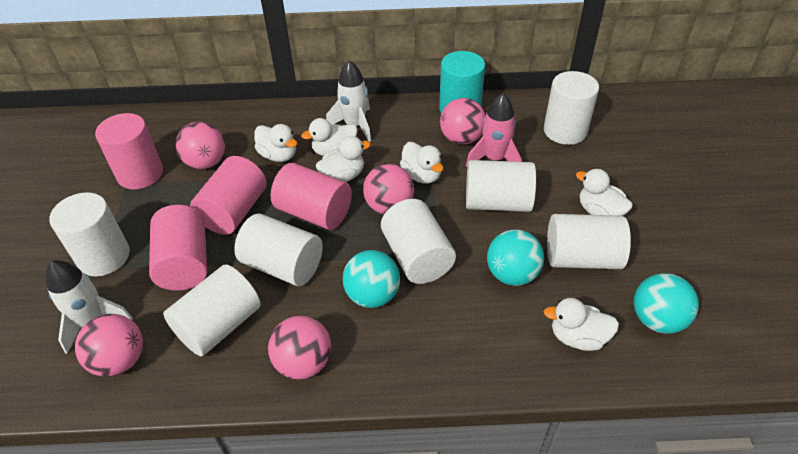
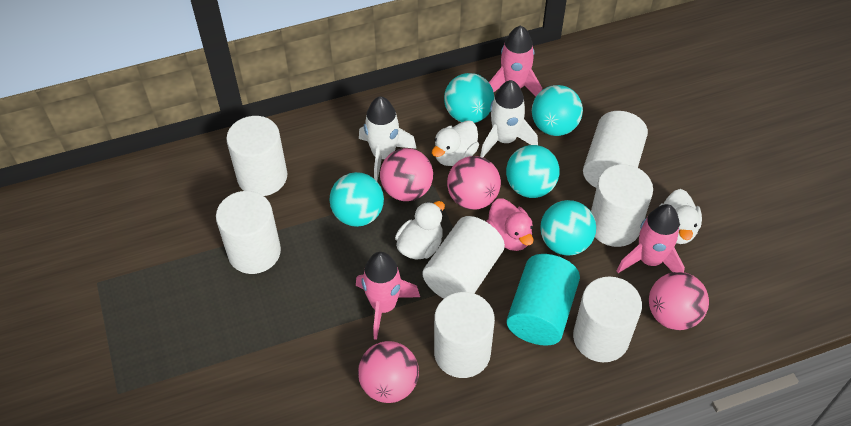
pink ball: 5 -> 4
pink cylinder: 4 -> 0
pink duck: 0 -> 1
pink rocket: 1 -> 3
turquoise ball: 3 -> 5
white duck: 6 -> 3

